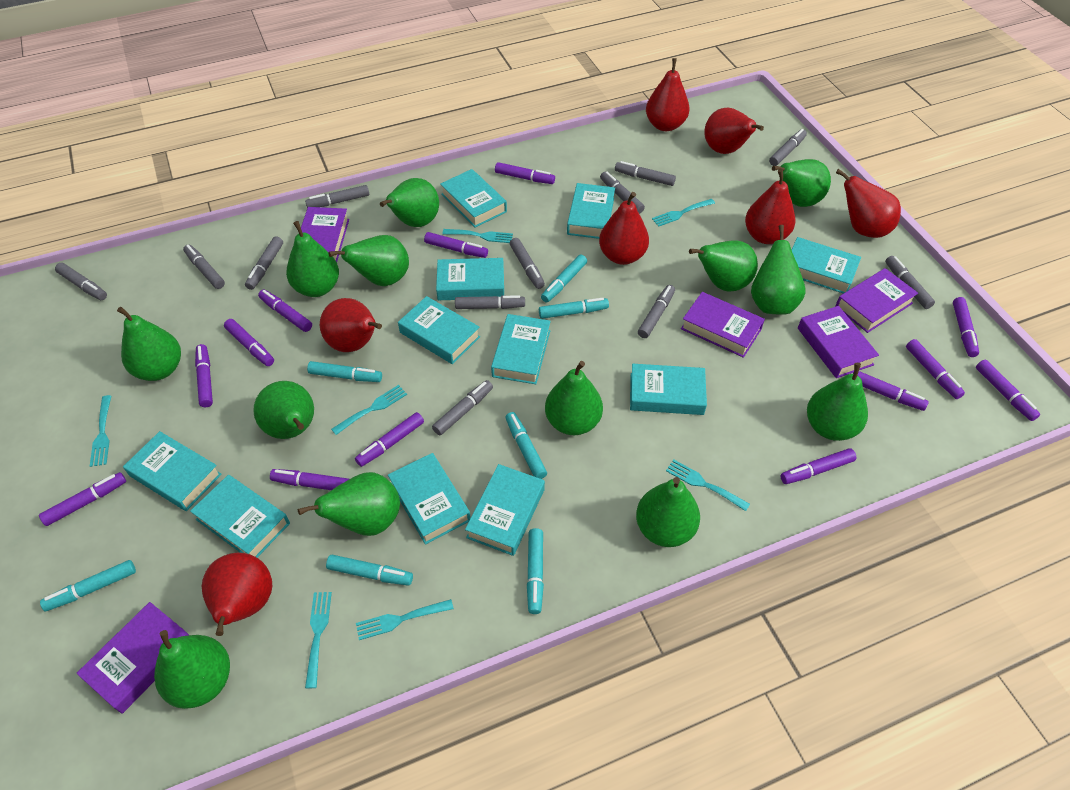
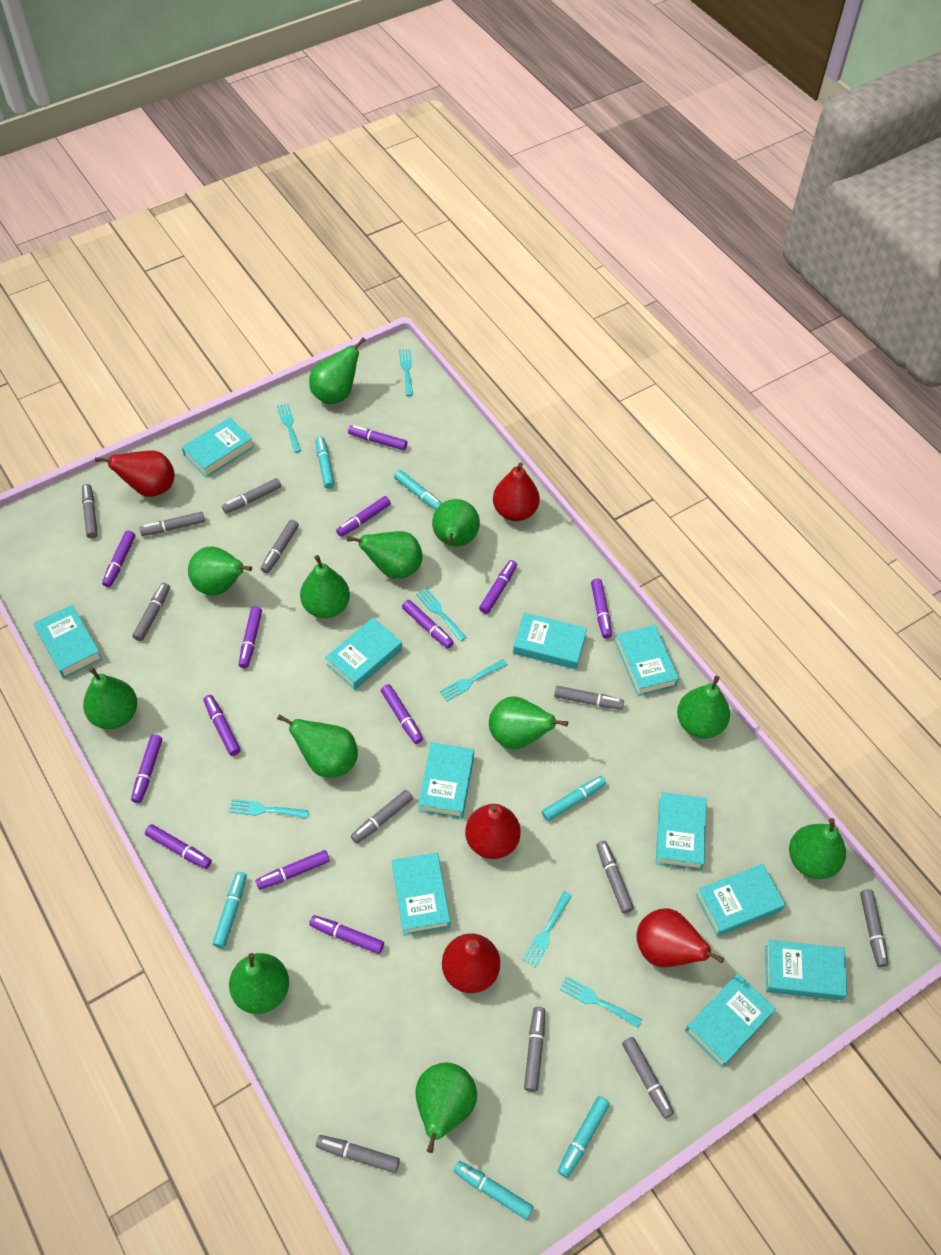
green pear: 13 -> 12
purple book: 5 -> 0
red pear: 7 -> 5
turquoise marker: 7 -> 6

